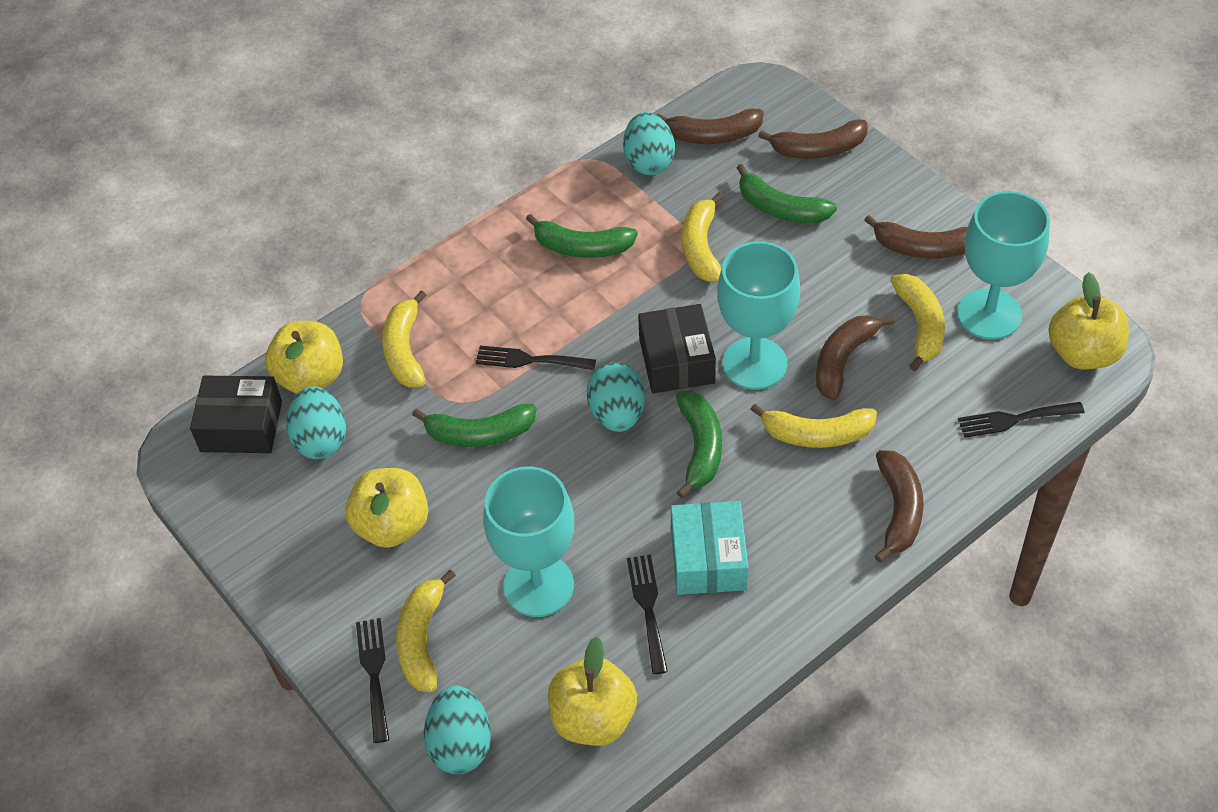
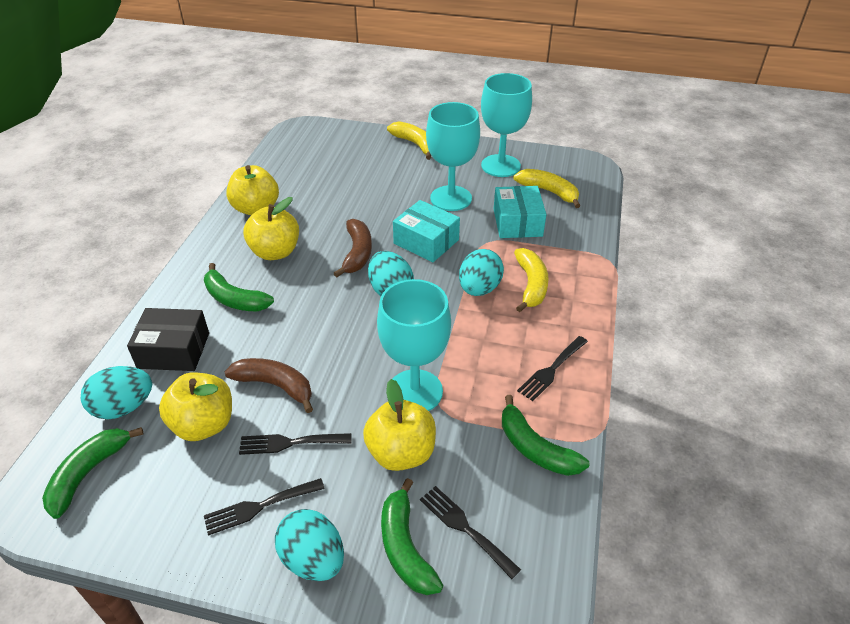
black box: 2 -> 1
brown banana: 5 -> 2
turquoise box: 1 -> 2
yellow banana: 5 -> 3

